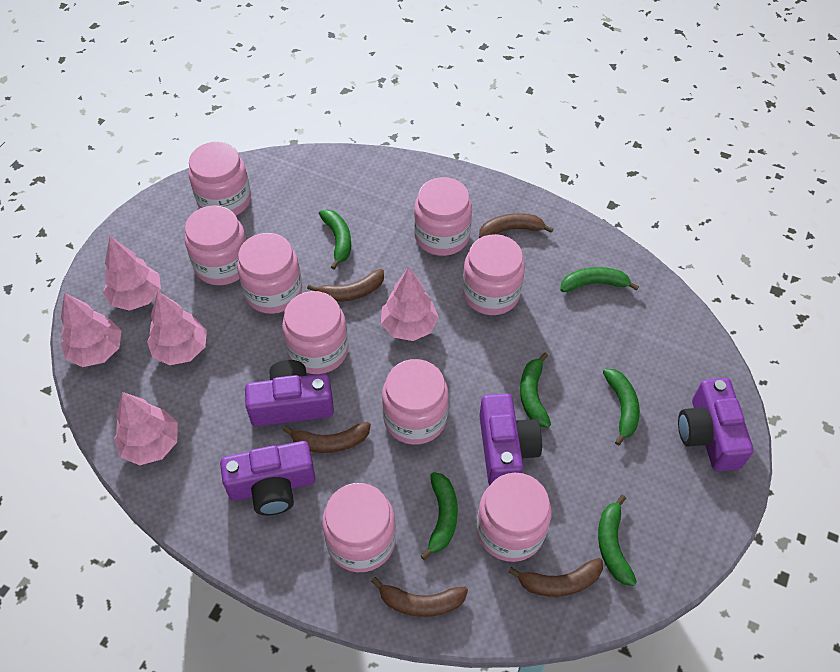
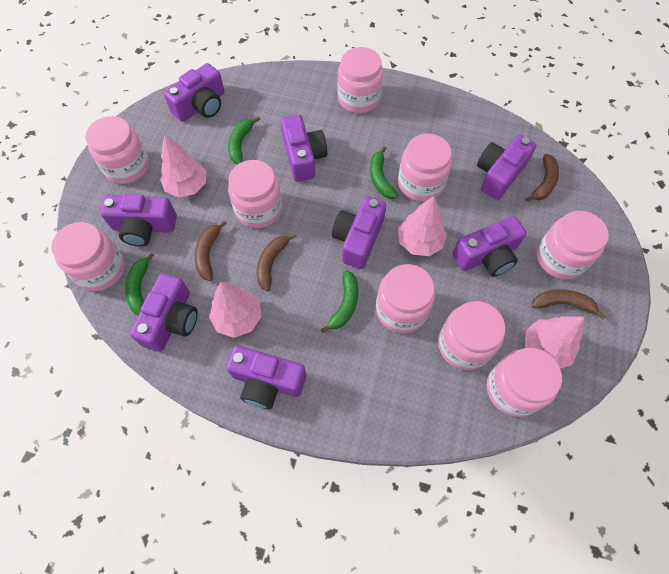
brown banana: 5 -> 4
green banana: 6 -> 4
pink tree: 5 -> 4
purple camera: 4 -> 8

